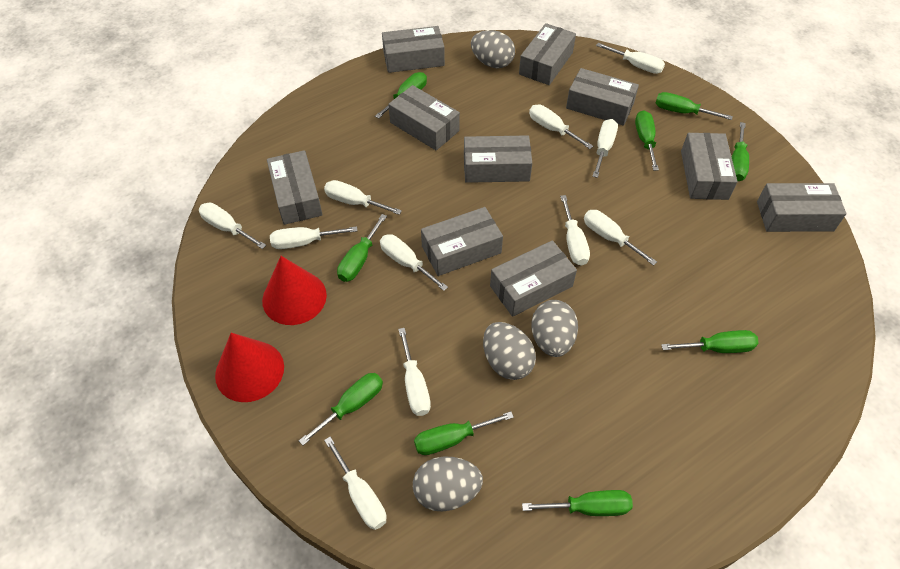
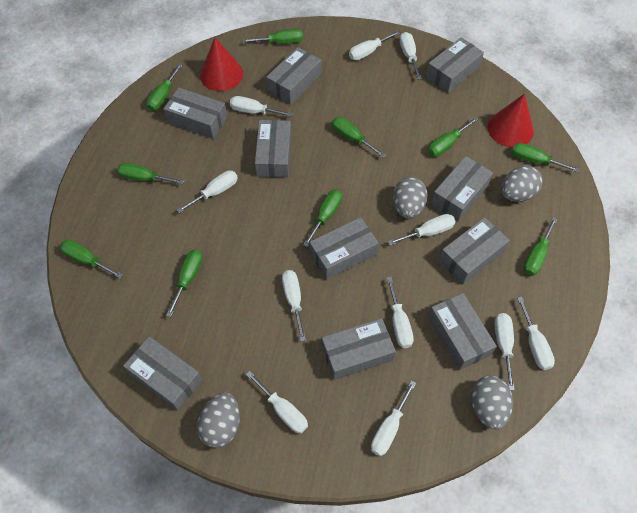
green screwdriver: 9 -> 10

